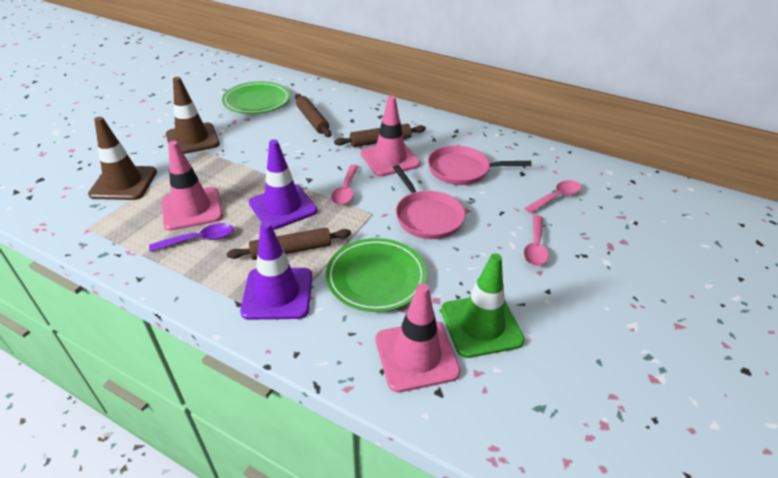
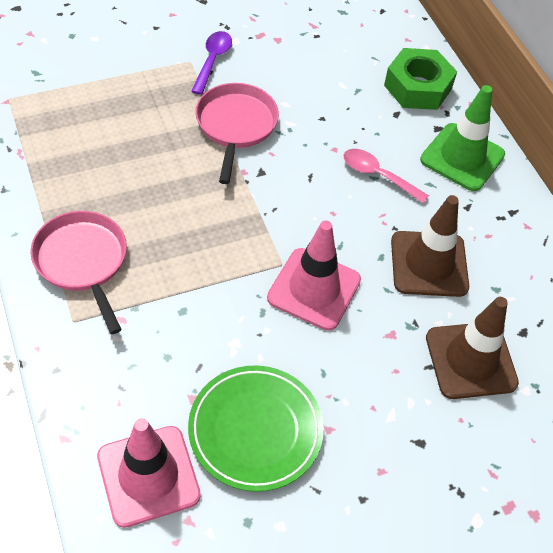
brown rolling pin: 3 -> 0
green nut: 0 -> 1
green plate: 2 -> 1
pink spoon: 3 -> 1
pink traffic cone: 3 -> 2
purple traffic cone: 2 -> 0

